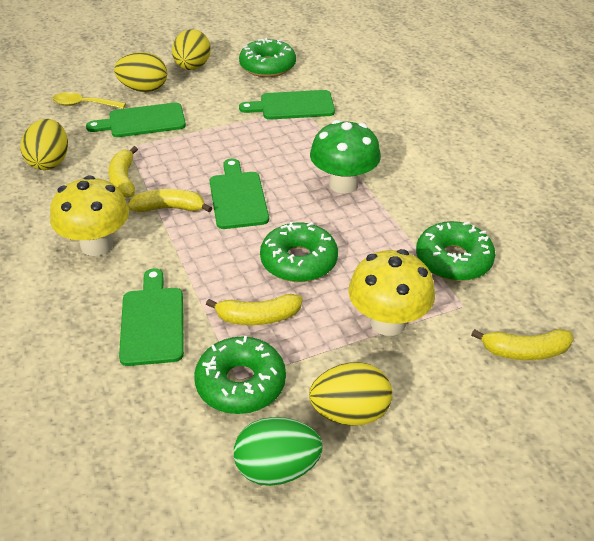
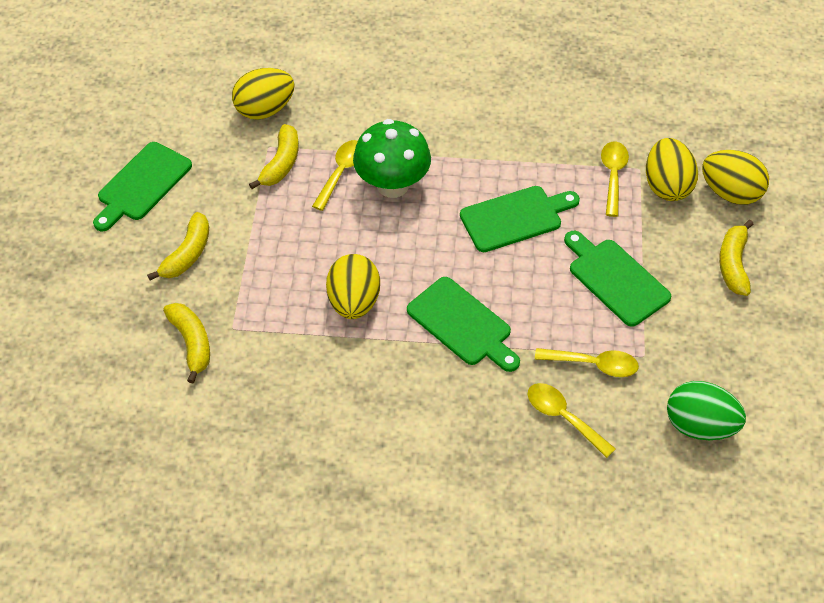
green donut: 4 -> 0
yellow mushroom: 2 -> 0
yellow spoon: 1 -> 4

